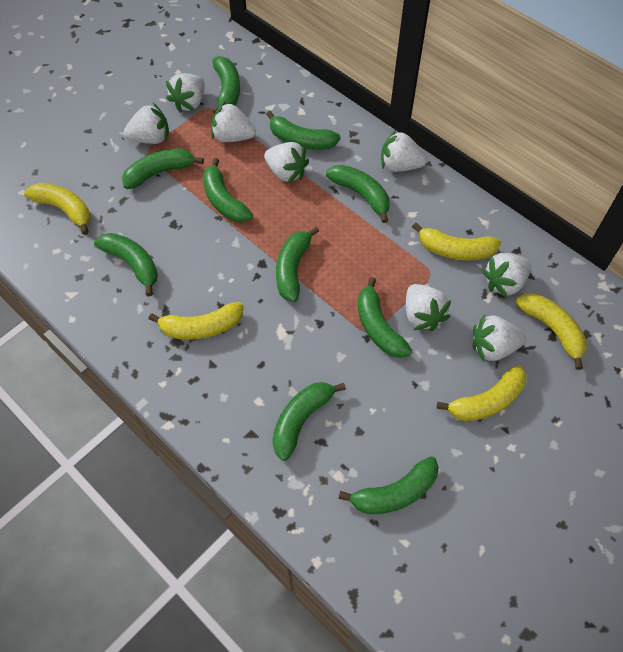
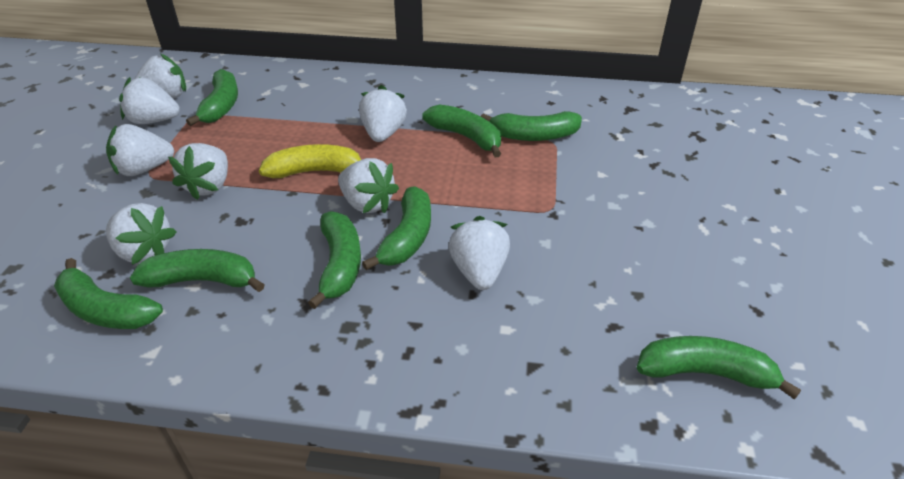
green banana: 10 -> 8
yellow banana: 5 -> 1

